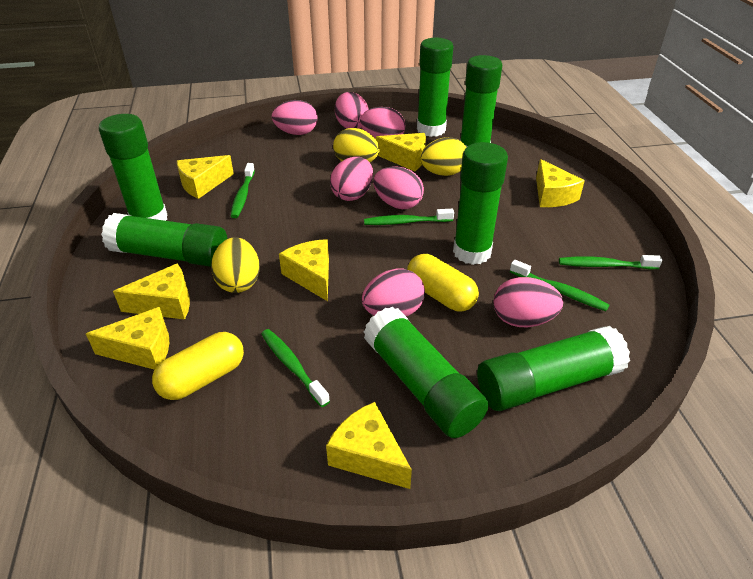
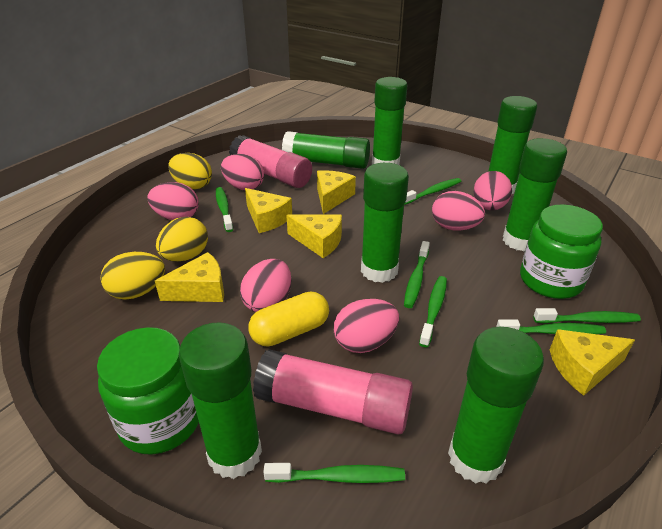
green jar: 0 -> 2
green toothbrush: 5 -> 7
pink egg: 7 -> 6
pink glue stick: 0 -> 2
yellow capsule: 2 -> 1
yellow cheese: 7 -> 5

